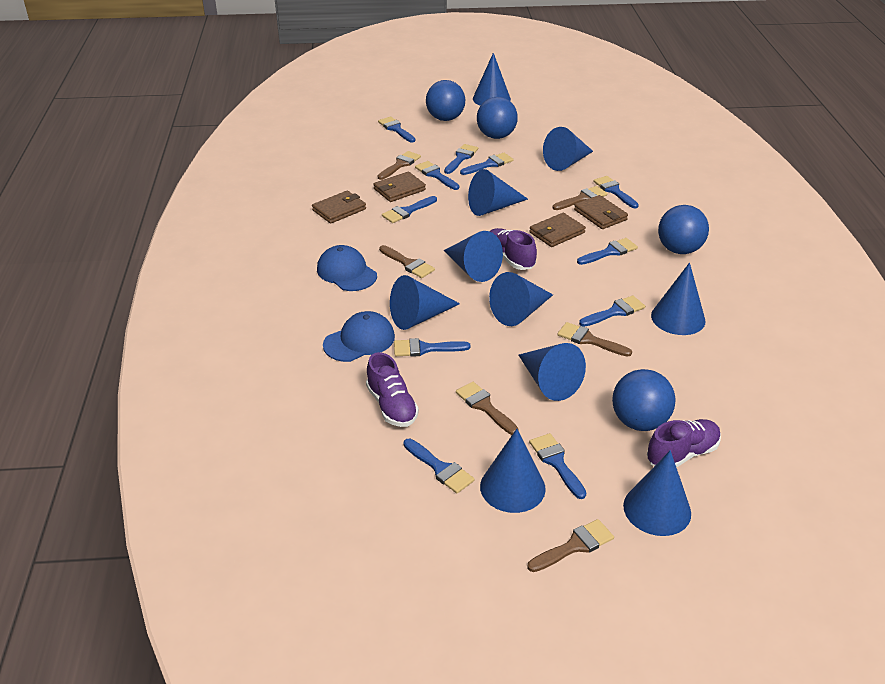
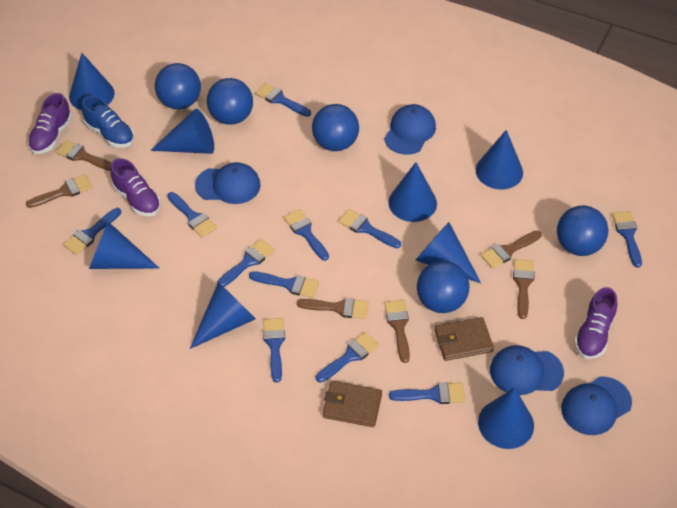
blue ball: 4 -> 5
blue cap: 2 -> 4
blue cone: 10 -> 8
blue shoe: 0 -> 1
brown wallet: 4 -> 2

